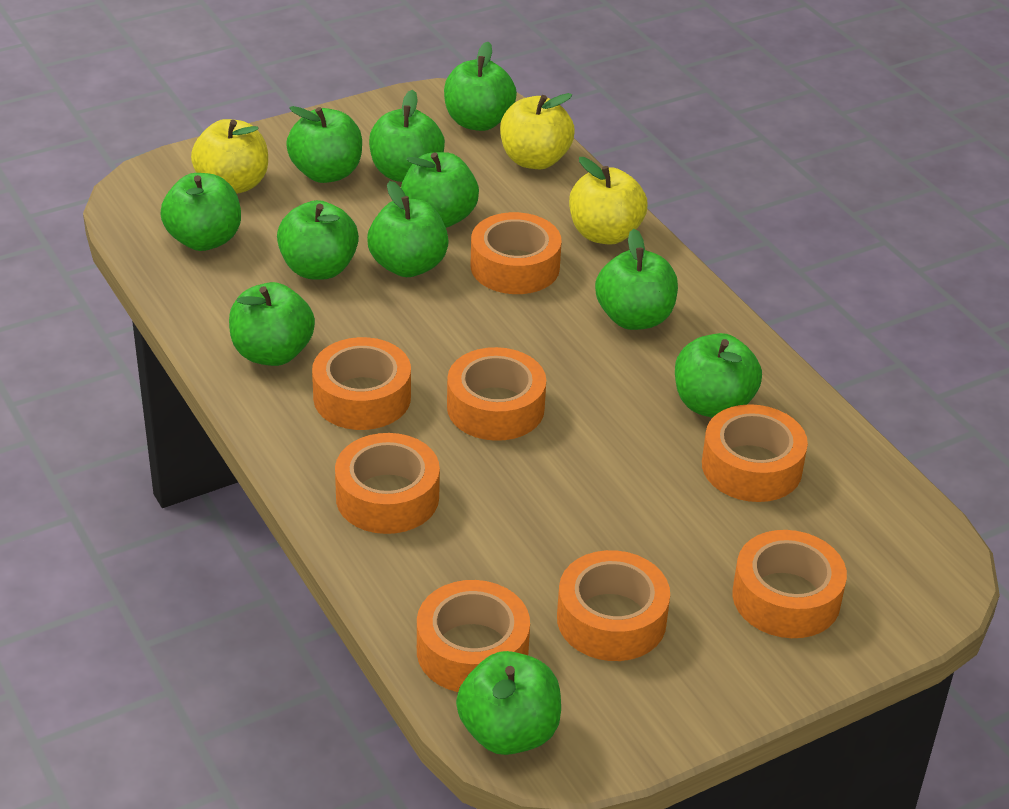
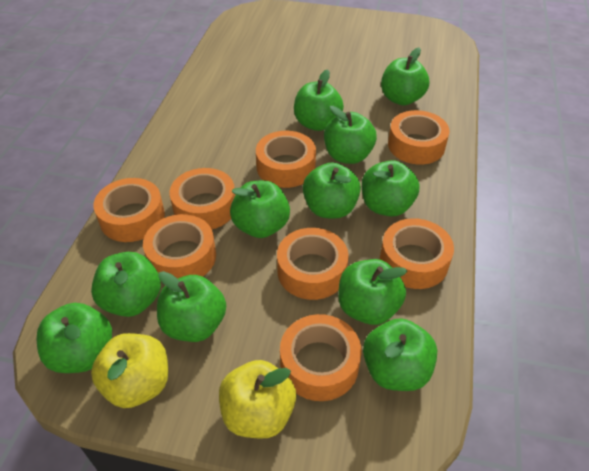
yellow apple: 3 -> 2

